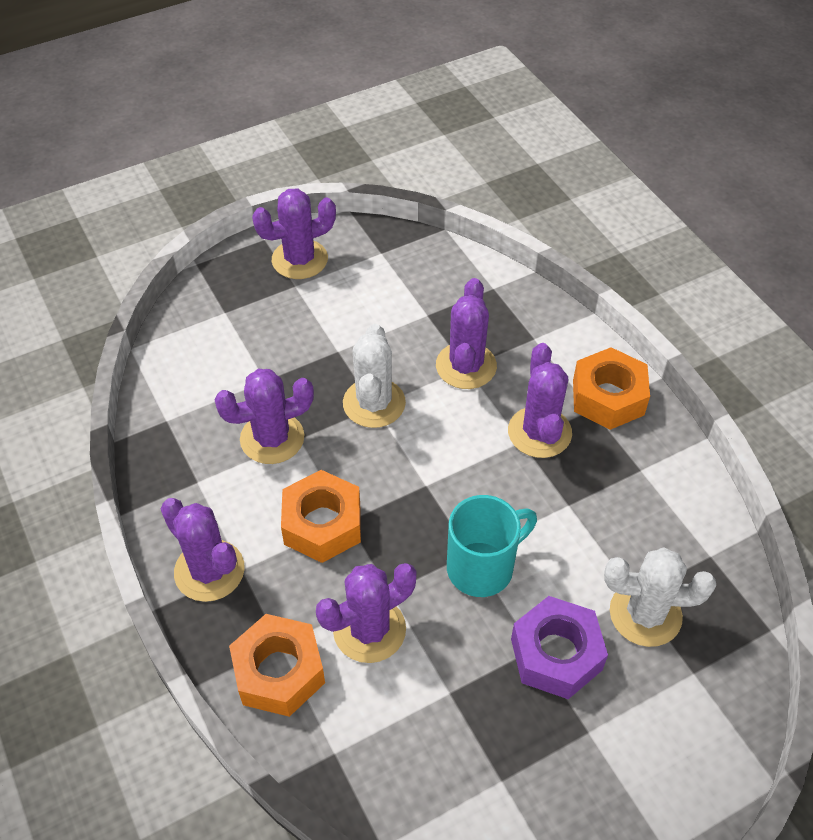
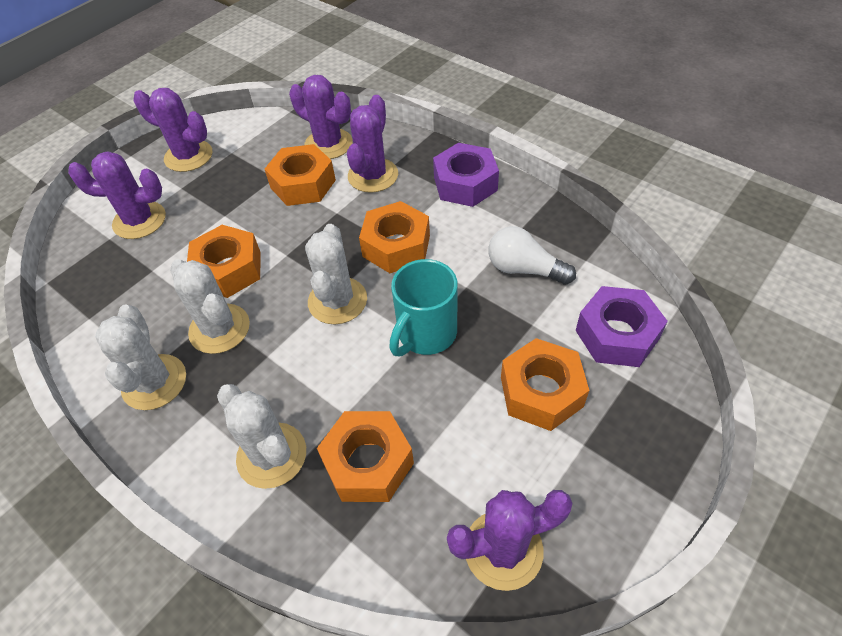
orange nut: 3 -> 5
purple cactus: 6 -> 5
purple nut: 1 -> 2
white cactus: 2 -> 4
white light bulb: 0 -> 1

